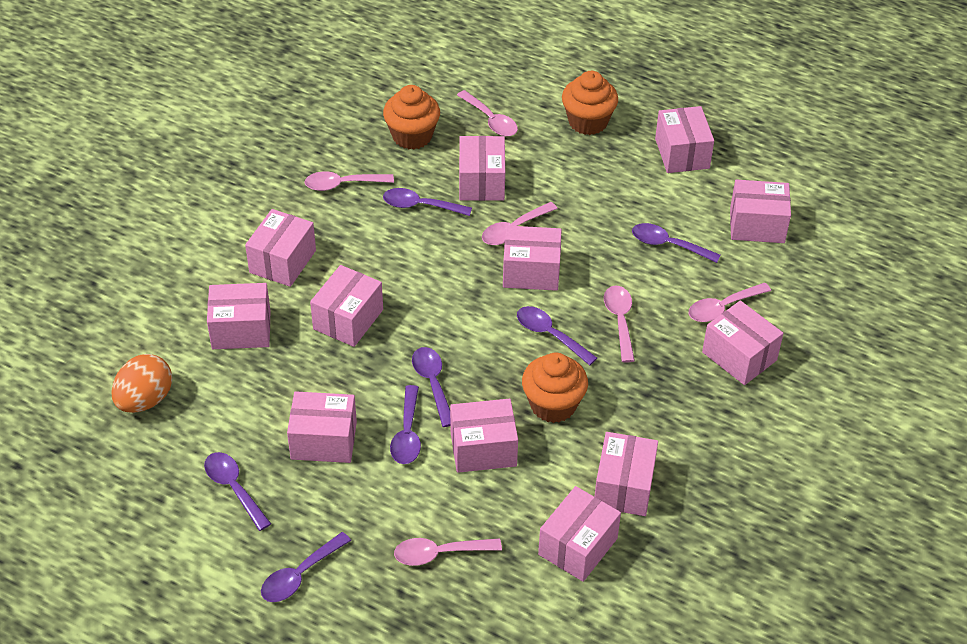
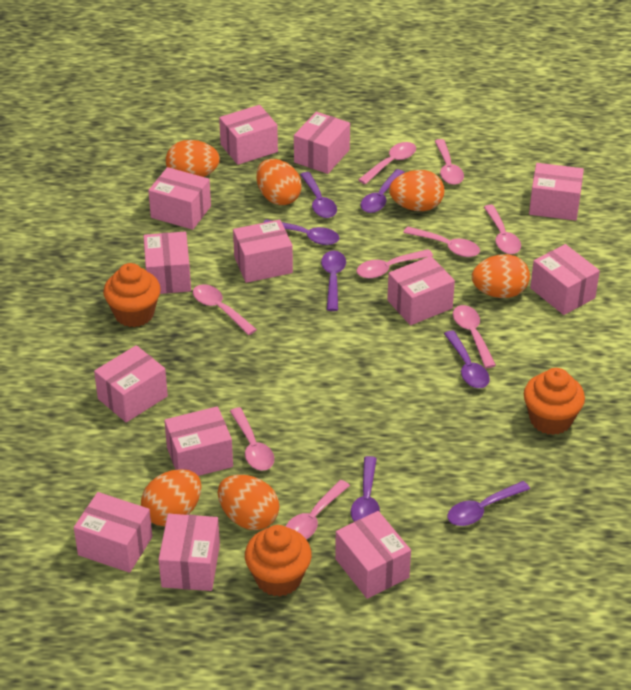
orange egg: 1 -> 6
pink box: 12 -> 13
pink spoon: 6 -> 9

